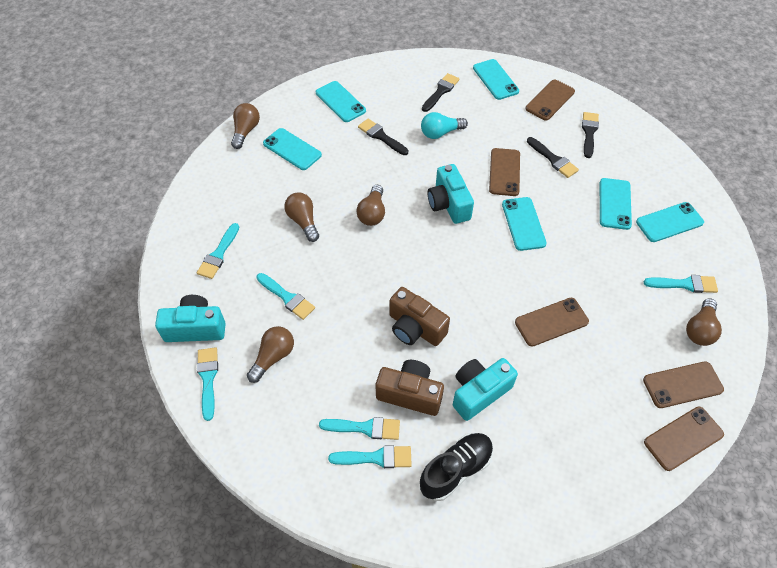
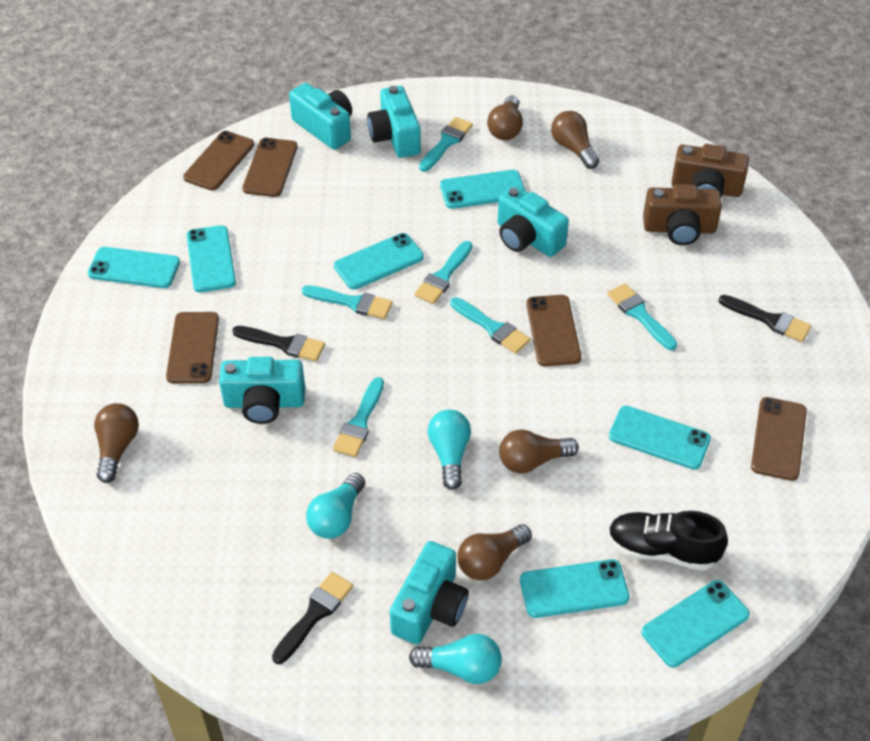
black brush: 4 -> 3
turquoise camera: 3 -> 5
turquoise light bulb: 1 -> 3
turquoise phone: 6 -> 7

